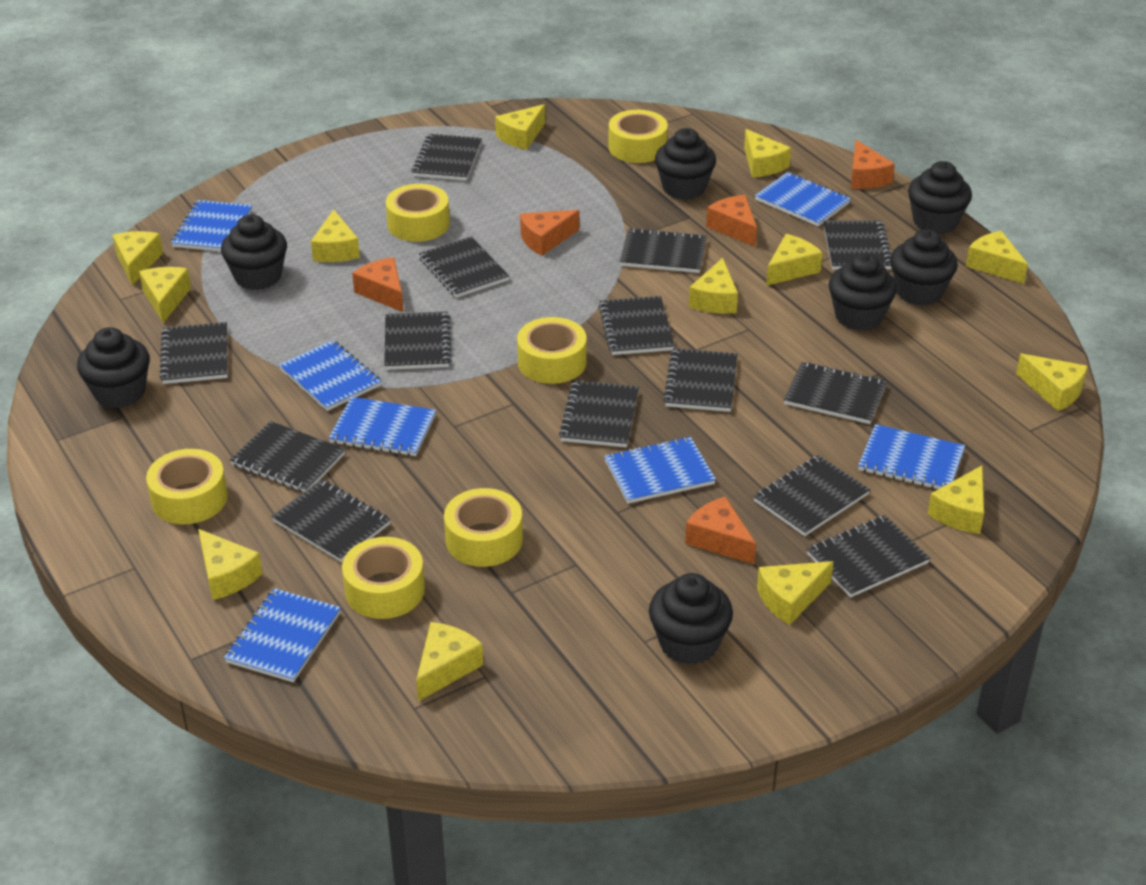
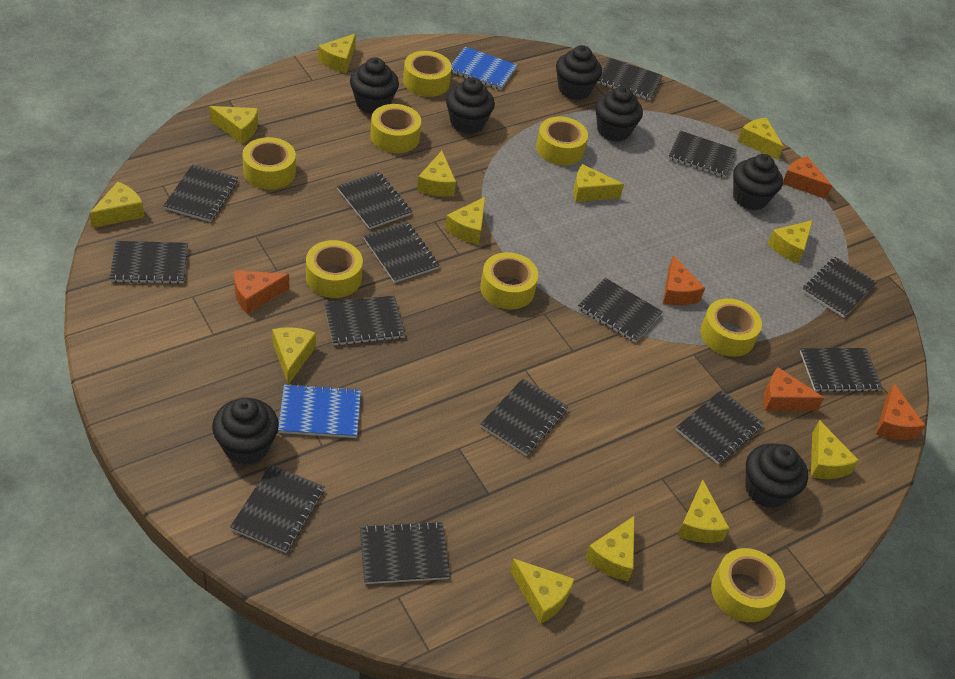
blue notebook: 7 -> 2
yellow tape: 6 -> 8

